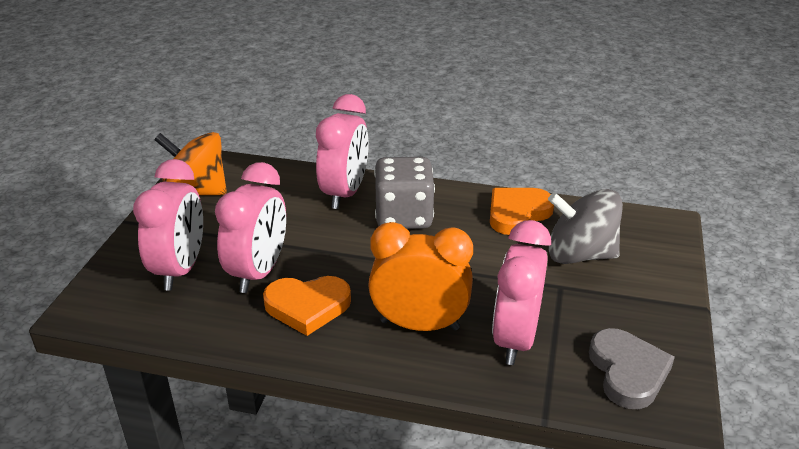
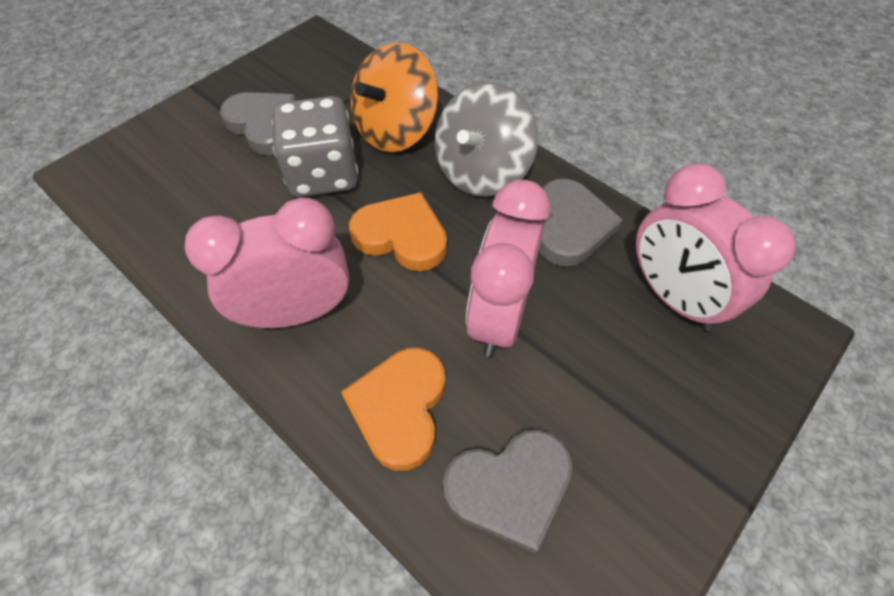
grey heart: 1 -> 3
orange clock: 1 -> 0
pink clock: 4 -> 3

